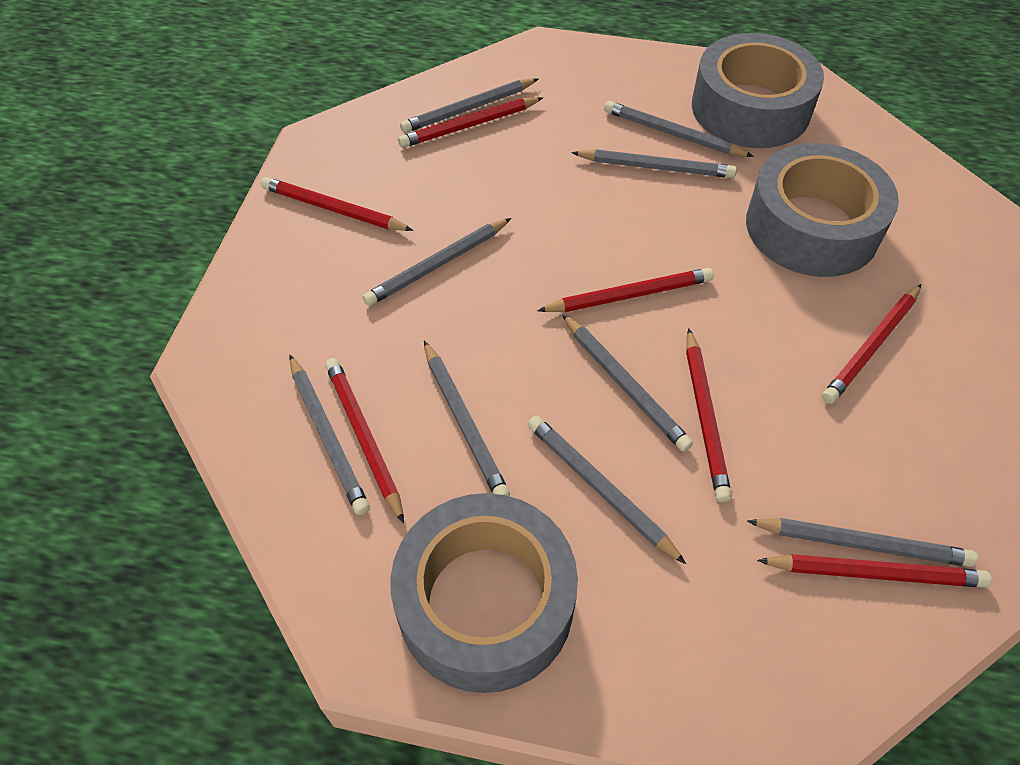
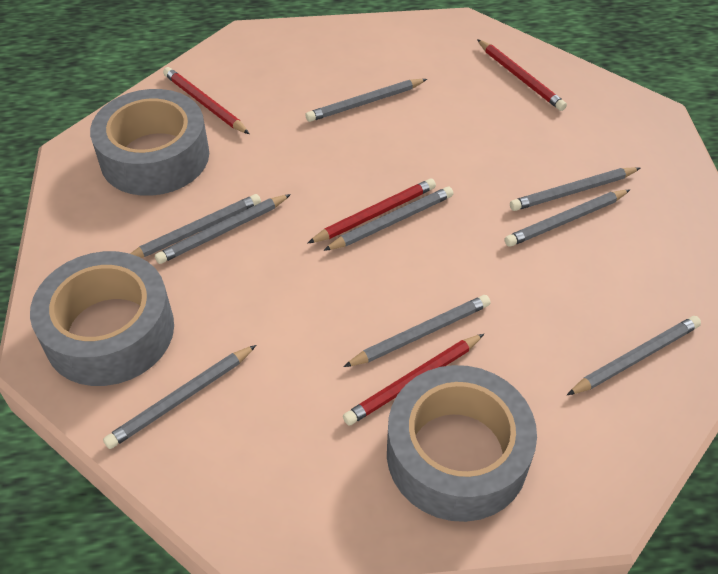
red pencil: 7 -> 4

